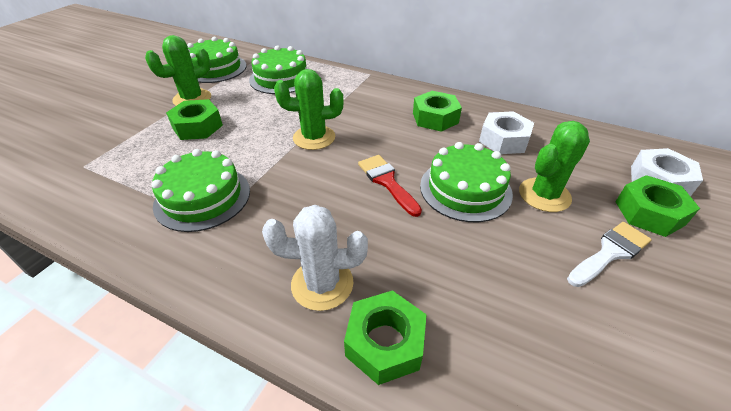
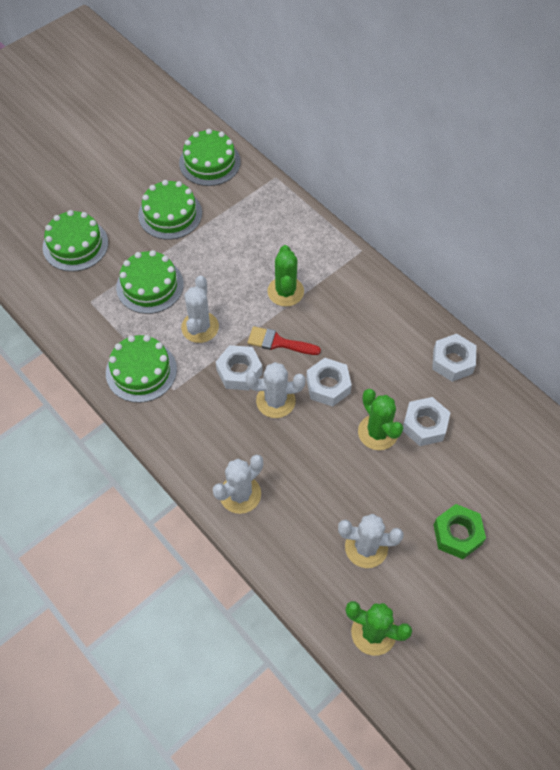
green cake: 4 -> 5
green nut: 4 -> 1
white brush: 1 -> 0
white cactus: 1 -> 4
white nut: 2 -> 4

